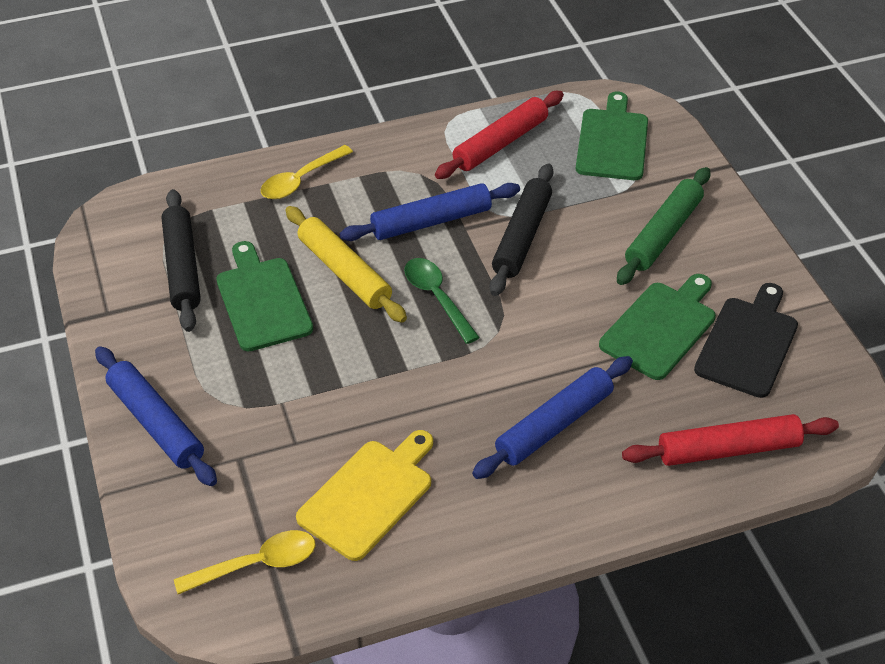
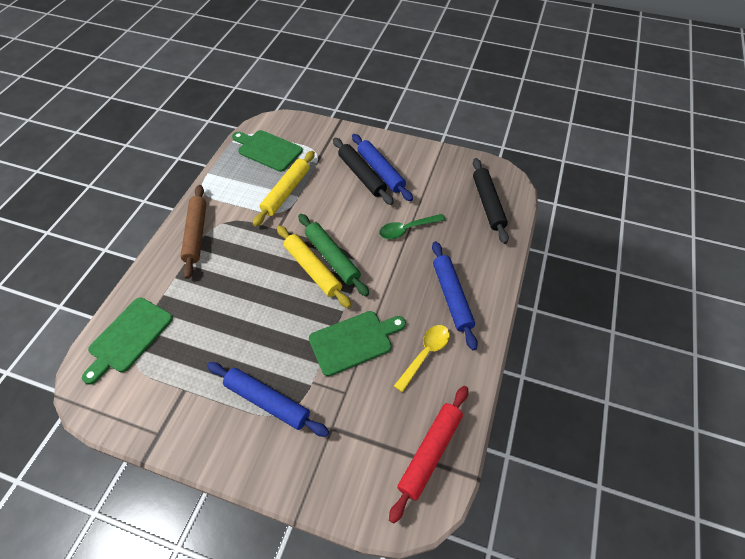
black cutting board: 1 -> 0
brown rolling pin: 0 -> 1
red rolling pin: 2 -> 1
yellow cutting board: 1 -> 0
yellow rolling pin: 1 -> 2
yellow spoon: 2 -> 1

